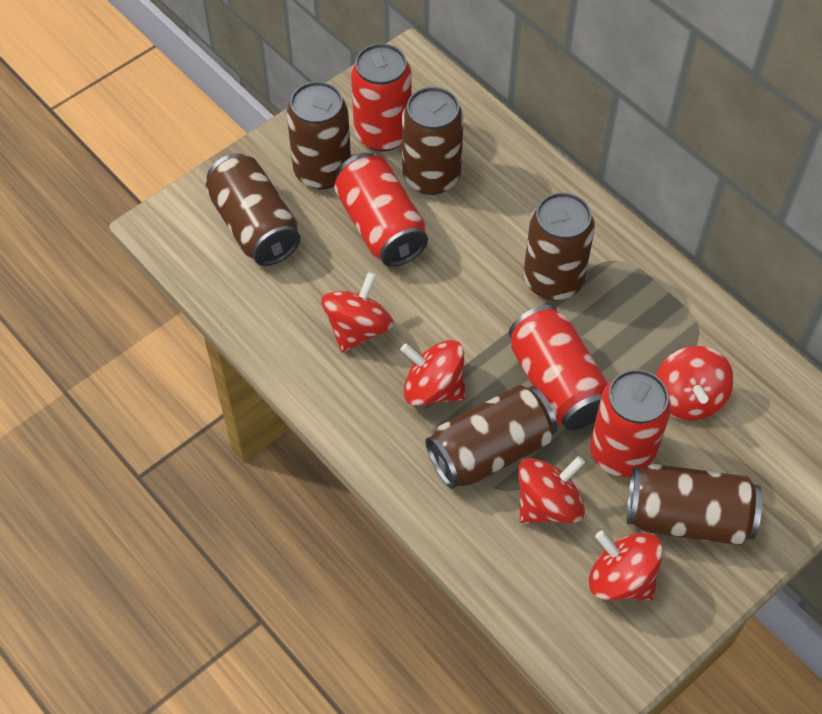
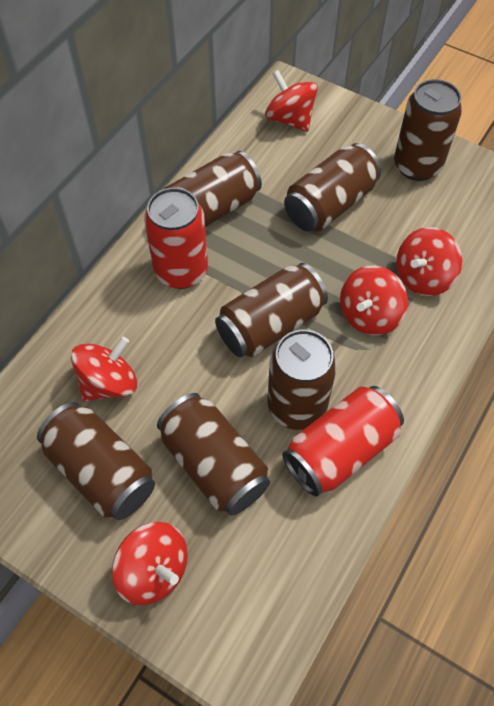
brown can: 6 -> 7
red can: 4 -> 2

